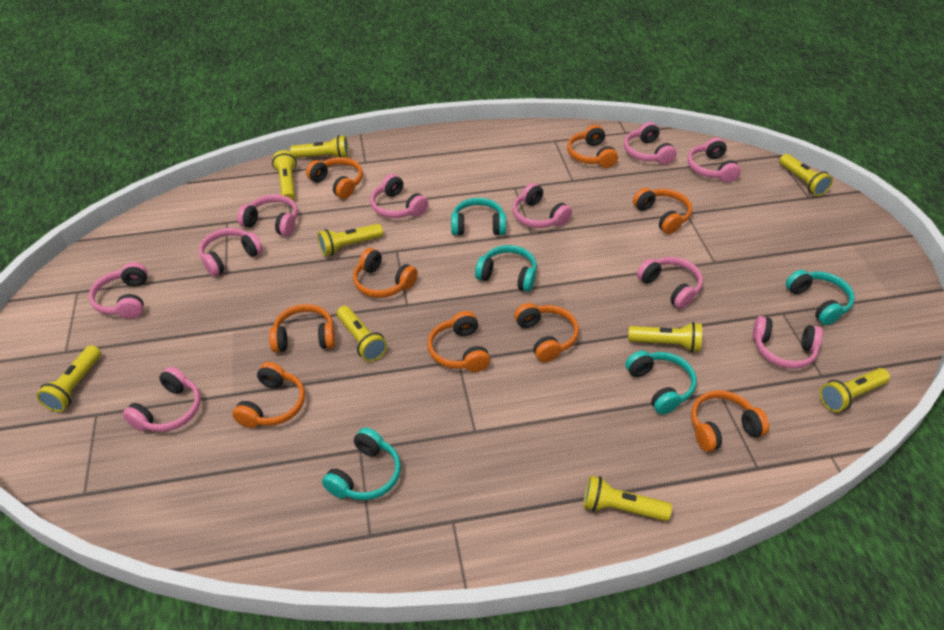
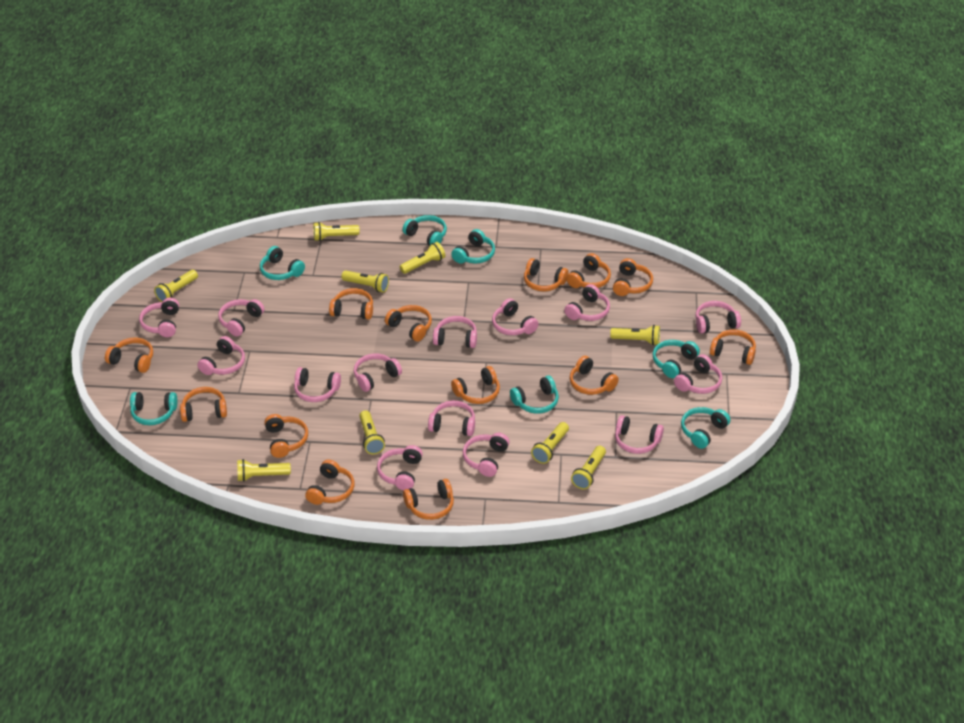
orange headphones: 9 -> 13
pink headphones: 10 -> 14
turquoise headphones: 5 -> 7

